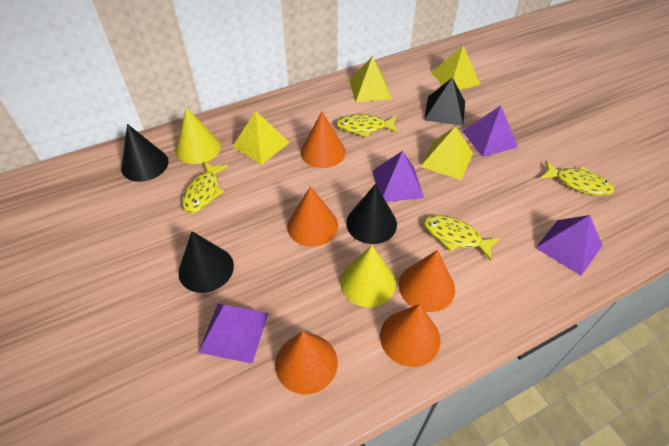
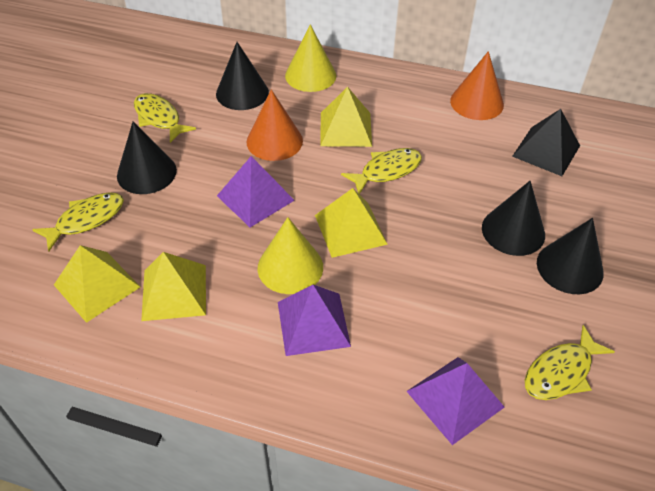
black cone: 3 -> 4
orange cone: 5 -> 2
purple pyramid: 4 -> 3

